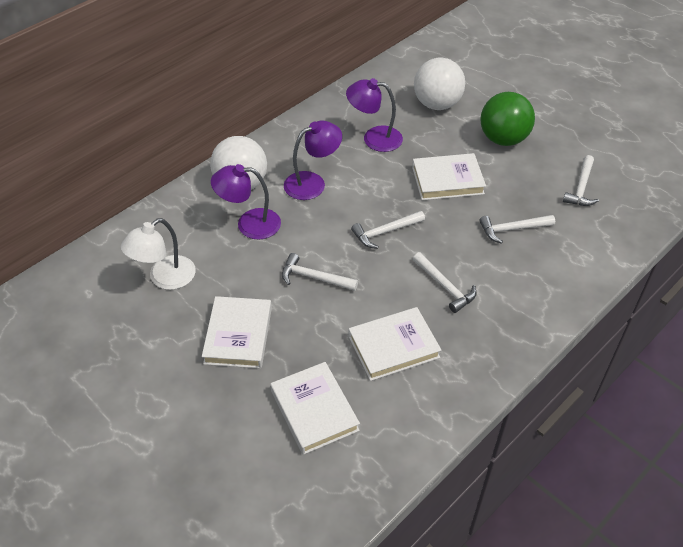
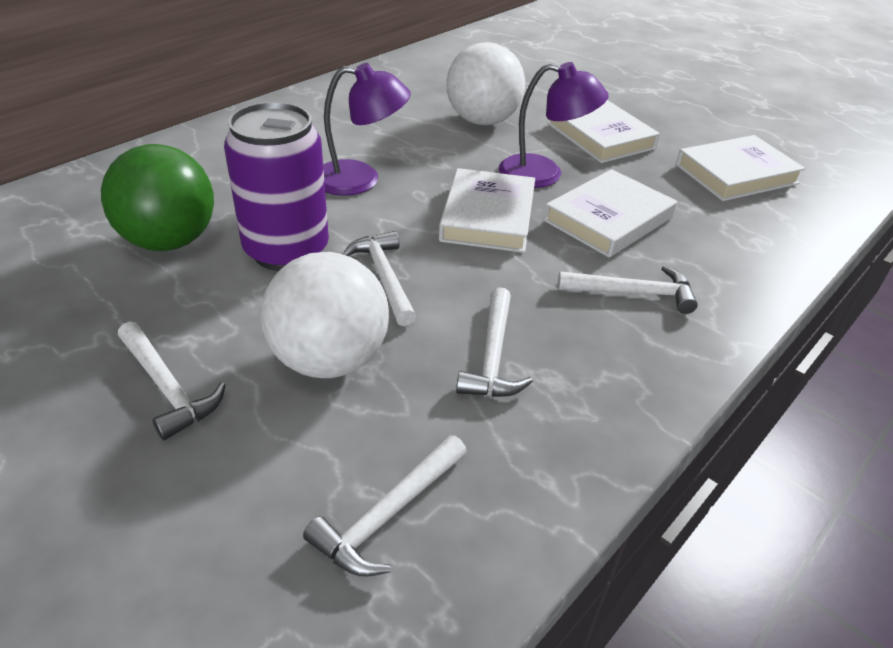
purple can: 0 -> 1
purple lamp: 3 -> 2
white lamp: 1 -> 0

